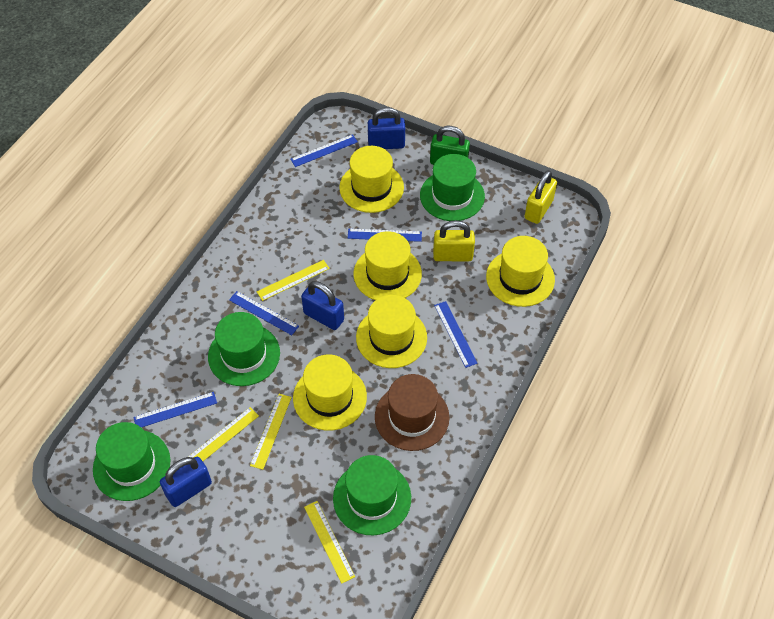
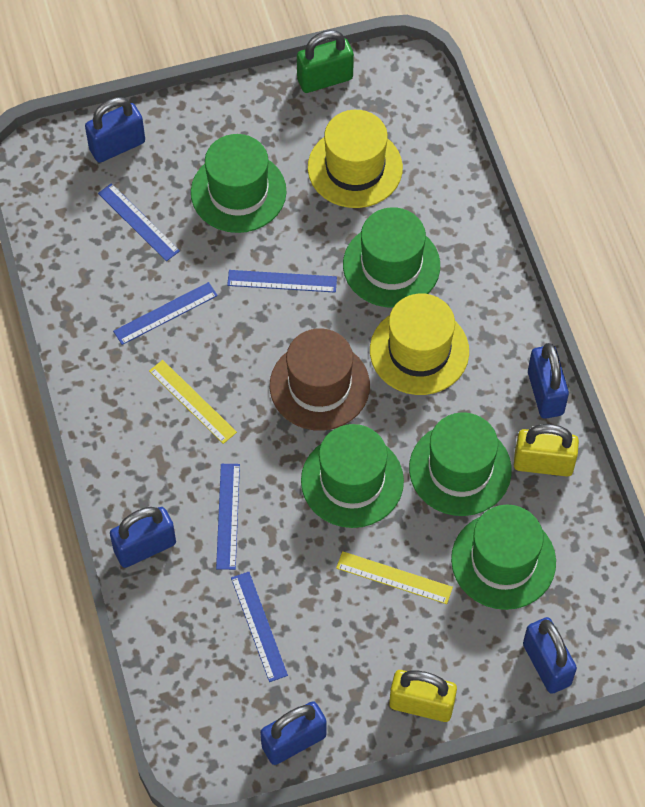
blue padlock: 3 -> 5
green hat: 4 -> 5
yellow hat: 5 -> 2
yellow ruler: 4 -> 2

